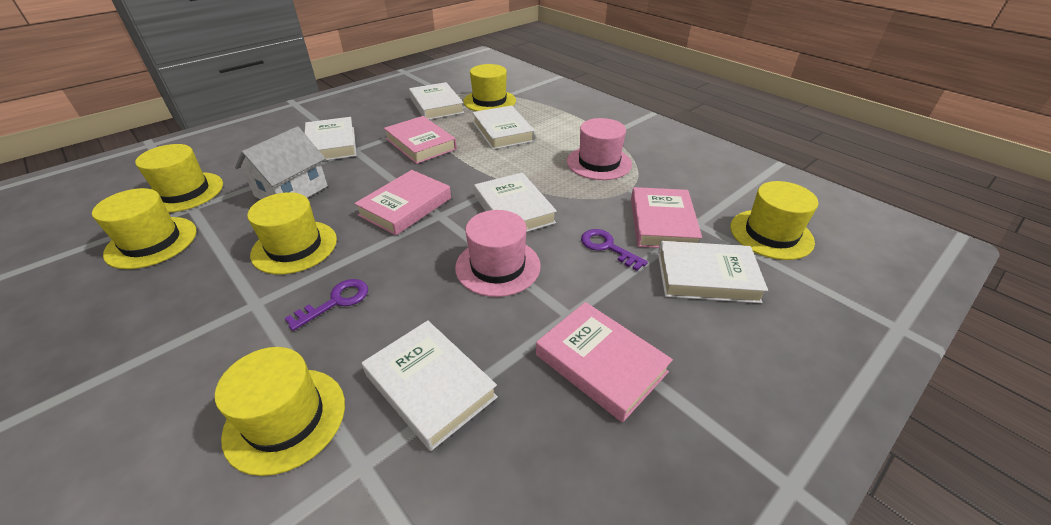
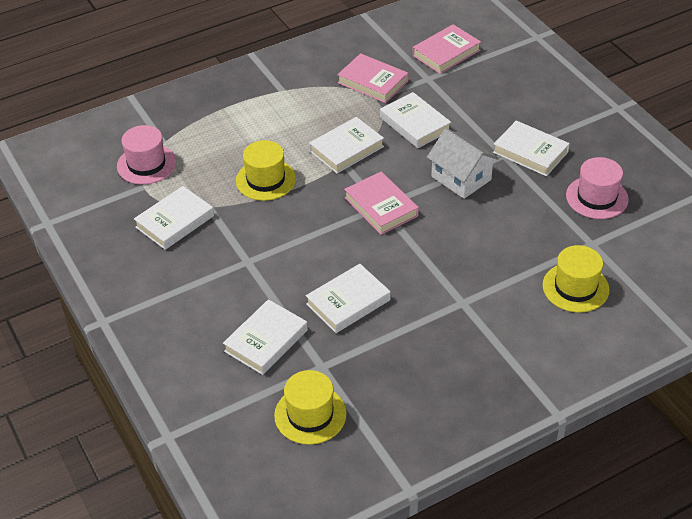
pink book: 4 -> 3
purple key: 2 -> 0
yellow hat: 6 -> 3

